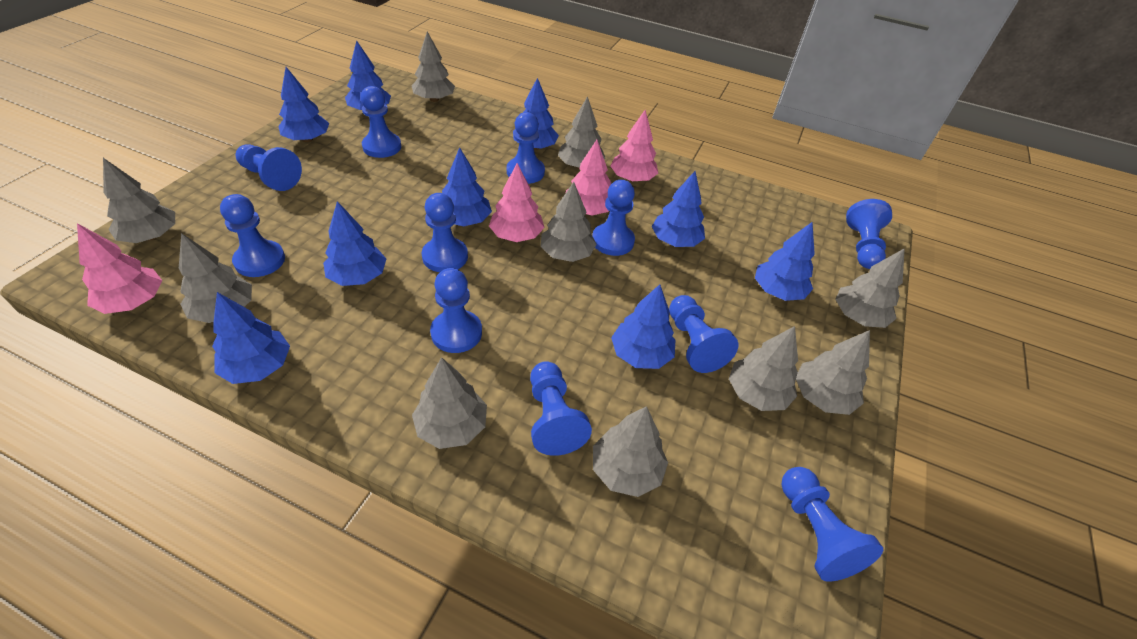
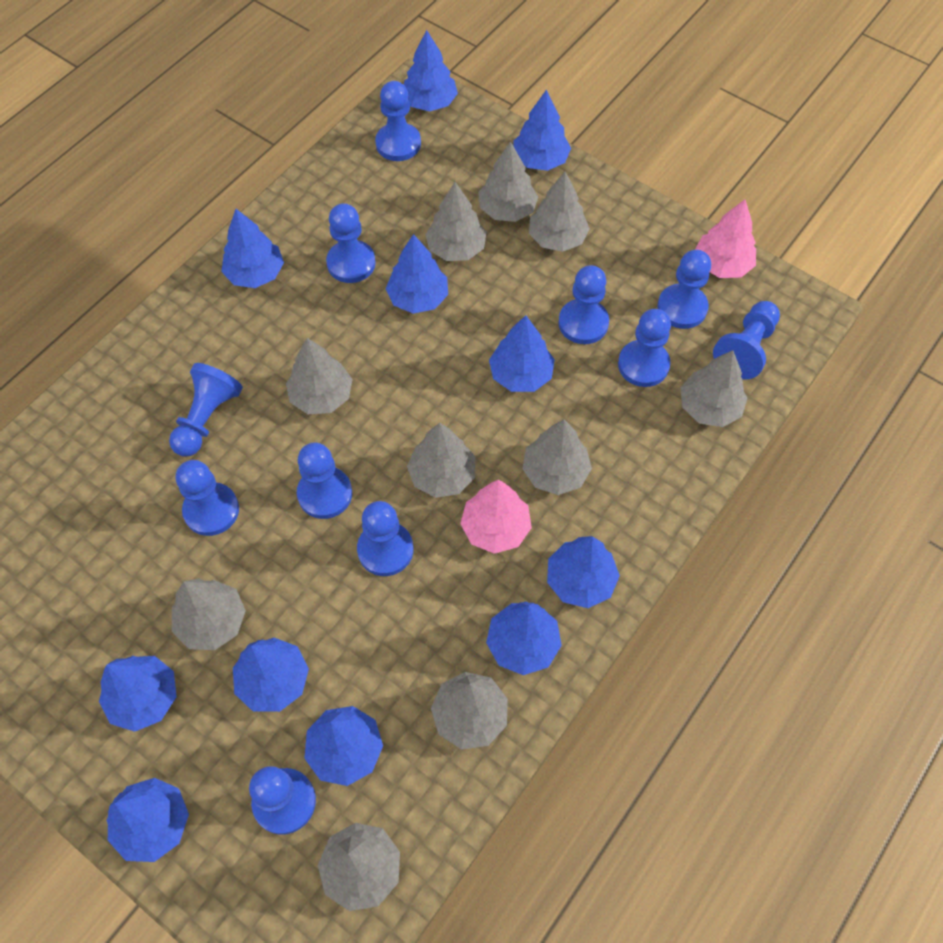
blue tree: 9 -> 11
pink tree: 4 -> 2

